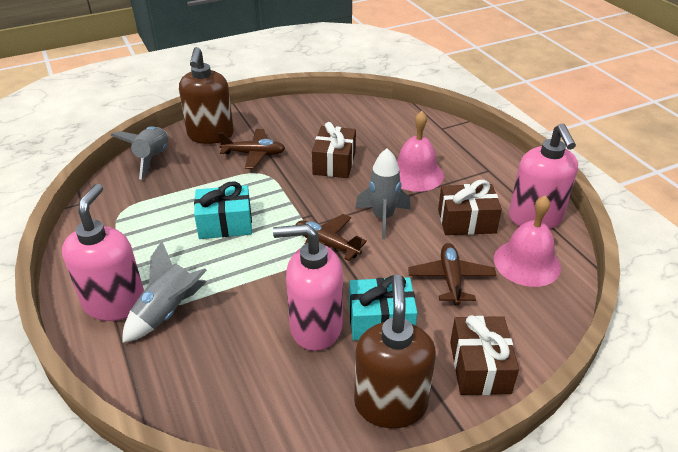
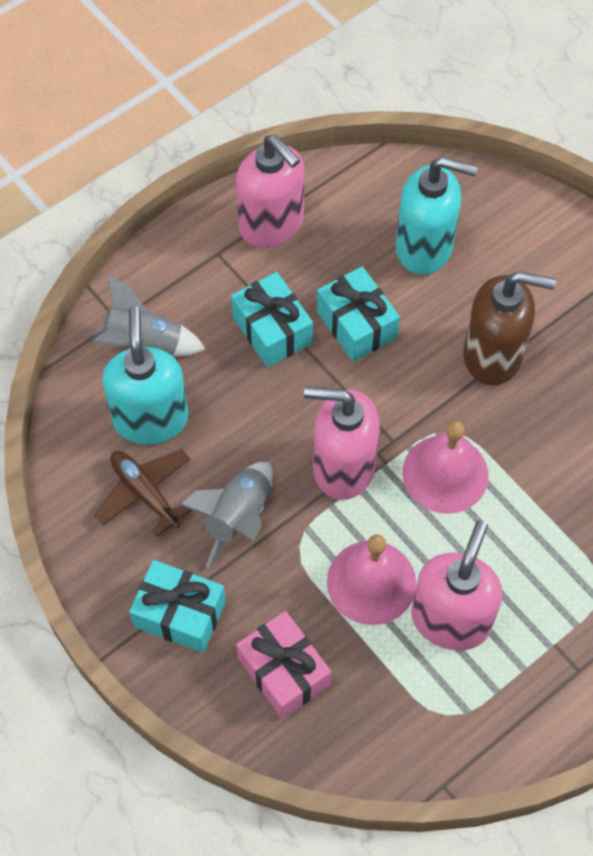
brown gift: 3 -> 0
brown plane: 3 -> 1
brown soap dispenser: 2 -> 1
grey rocket: 3 -> 2
pink gift: 0 -> 1
turquoise gift: 2 -> 3
turquoise soap dispenser: 0 -> 2

